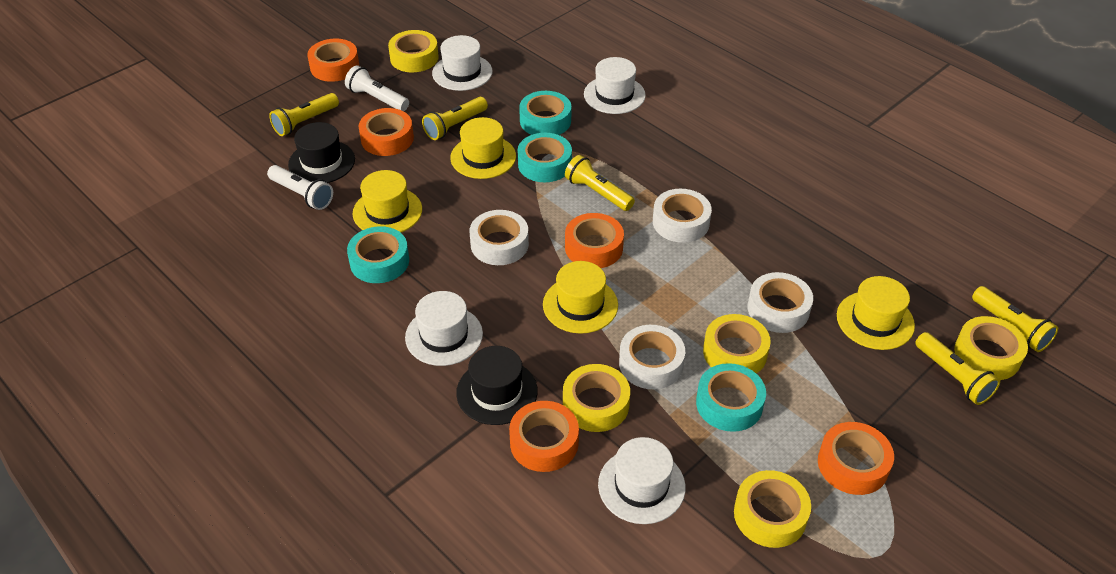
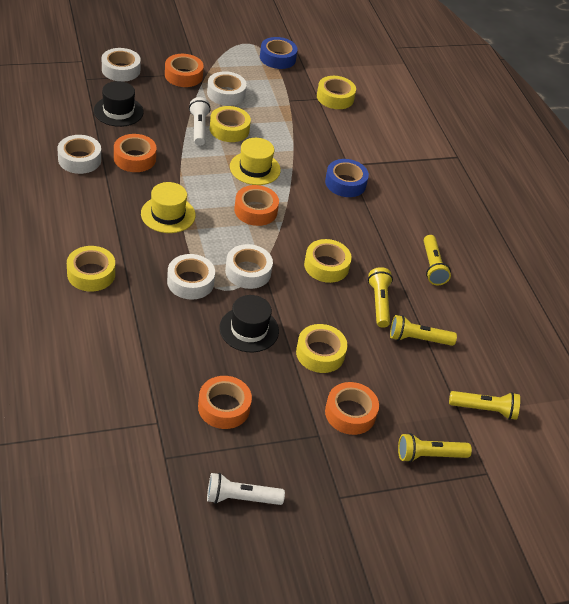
blue tape: 0 -> 2
turquoise tape: 4 -> 0
white hat: 4 -> 0
white tape: 4 -> 5
yellow hat: 4 -> 2

